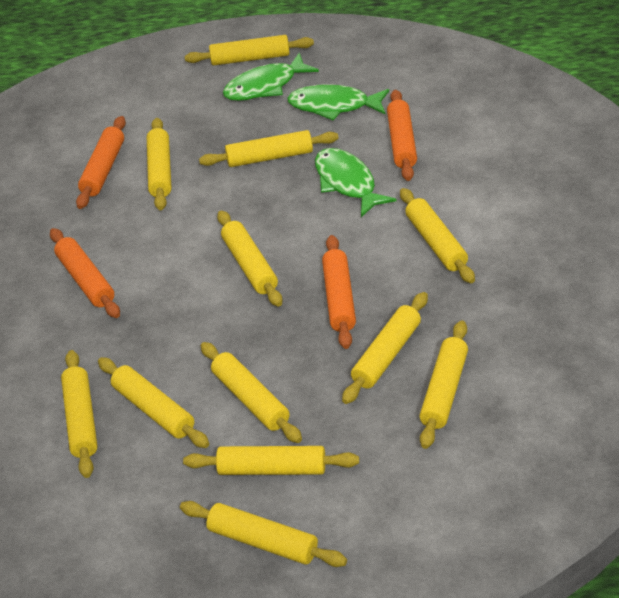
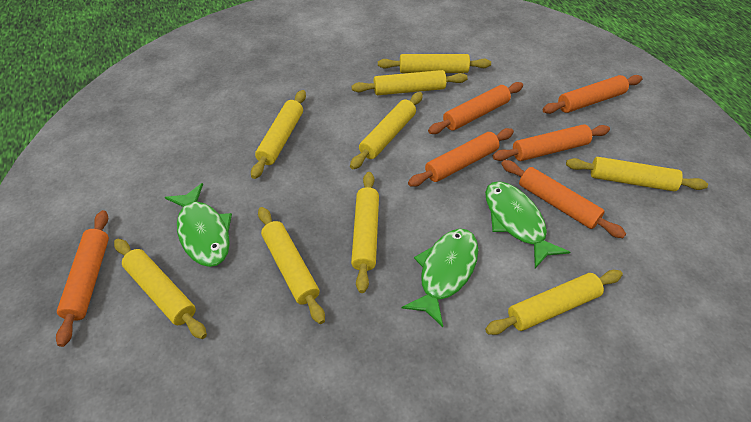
orange rolling pin: 4 -> 6
yellow rolling pin: 12 -> 9

